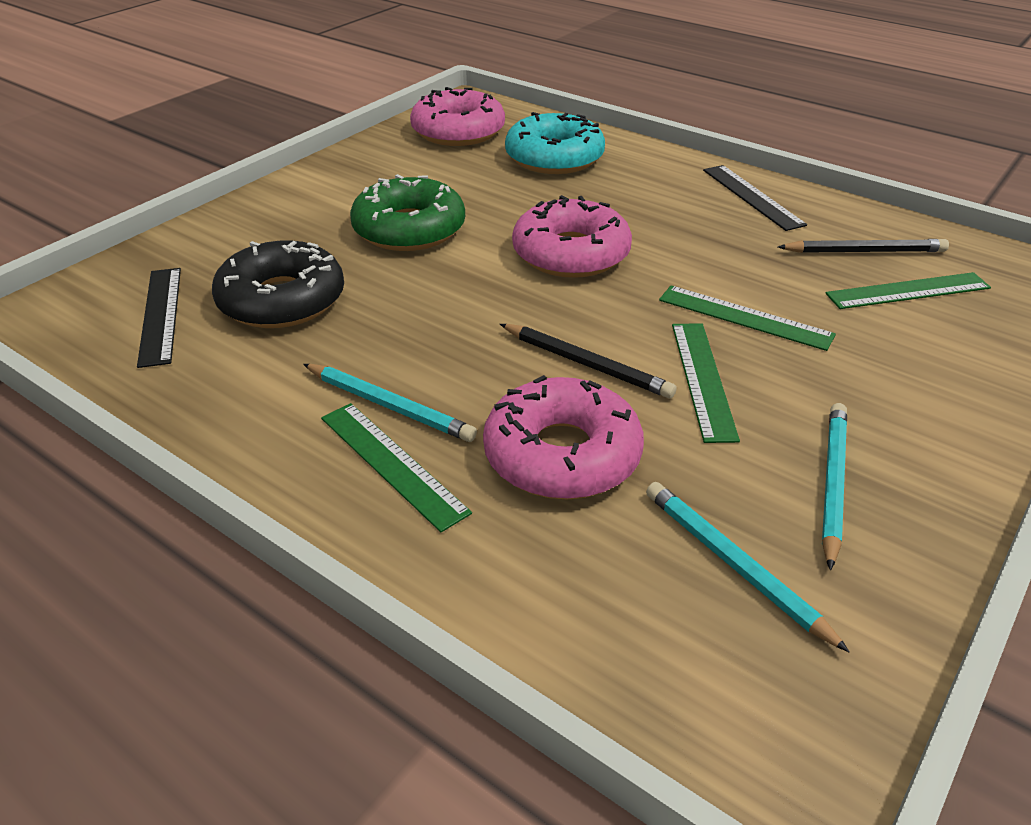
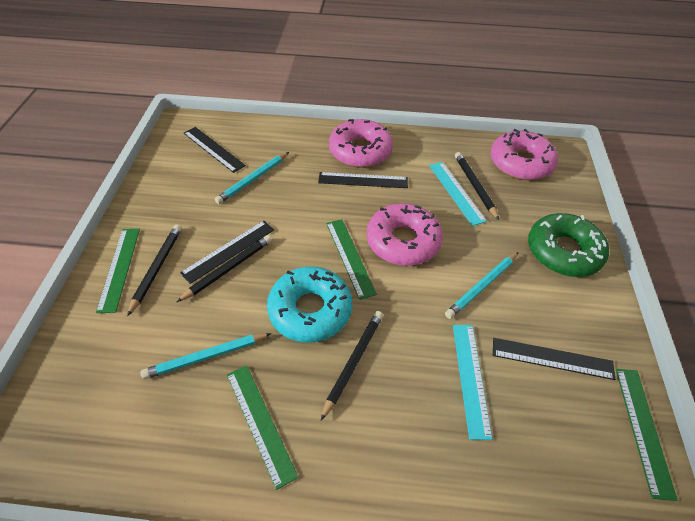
black donut: 1 -> 0
black pencil: 2 -> 4
black ruler: 2 -> 4
turquoise ruler: 0 -> 2

